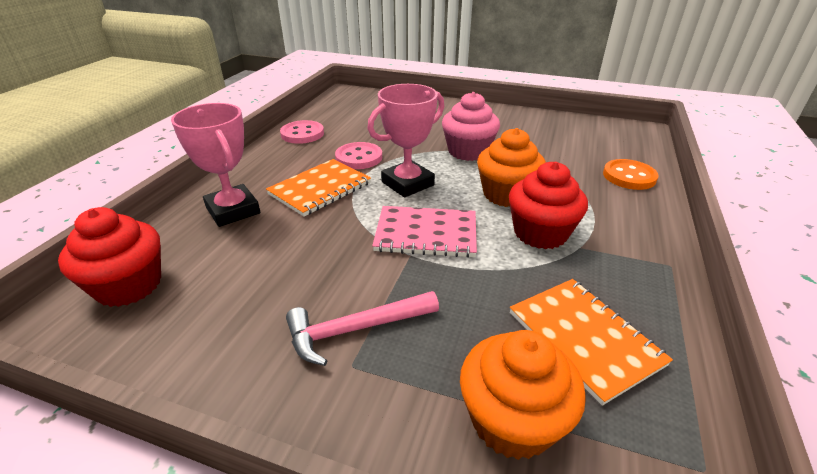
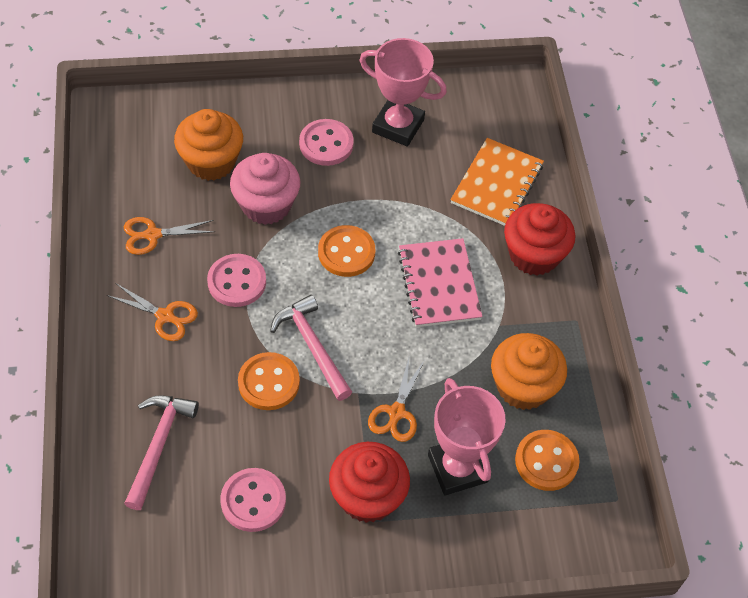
orange button: 1 -> 3
orange notebook: 2 -> 1
orange scissors: 0 -> 3
pink button: 2 -> 3
pink hammer: 1 -> 2

